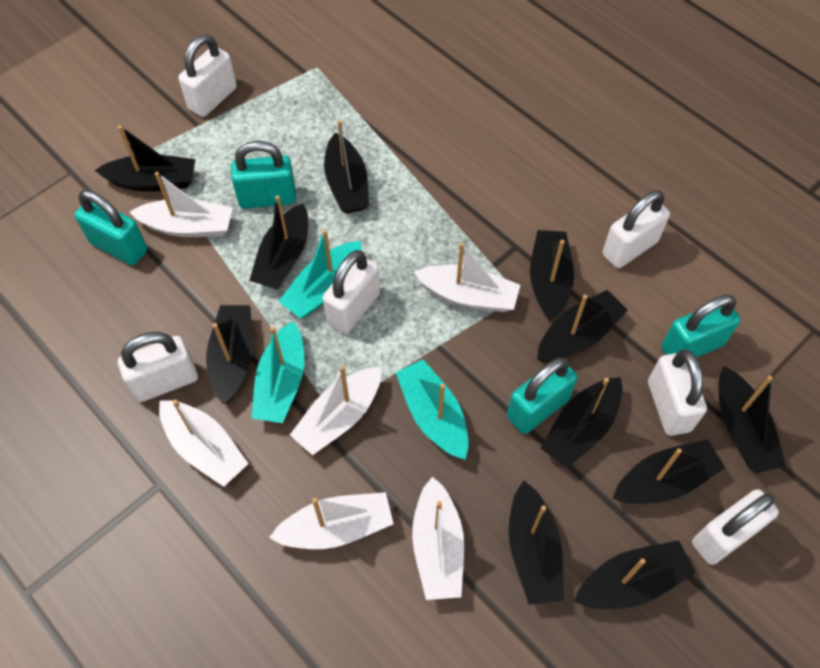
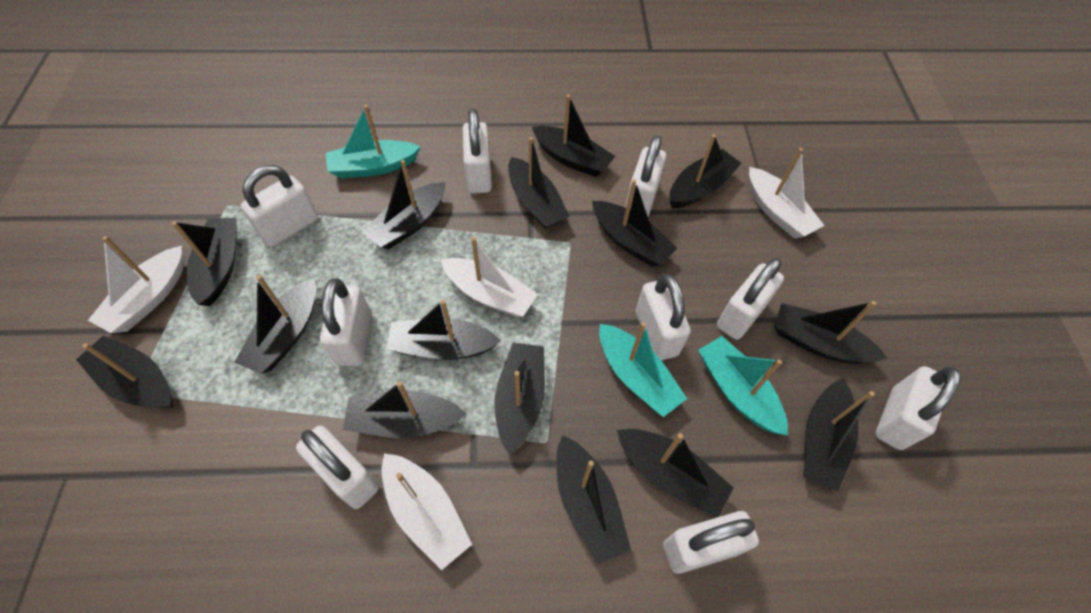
black boat: 11 -> 15
turquoise padlock: 4 -> 0
white boat: 6 -> 4
white padlock: 6 -> 9

